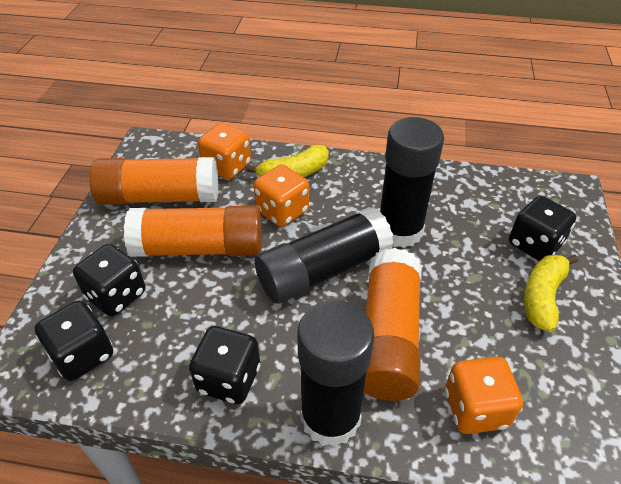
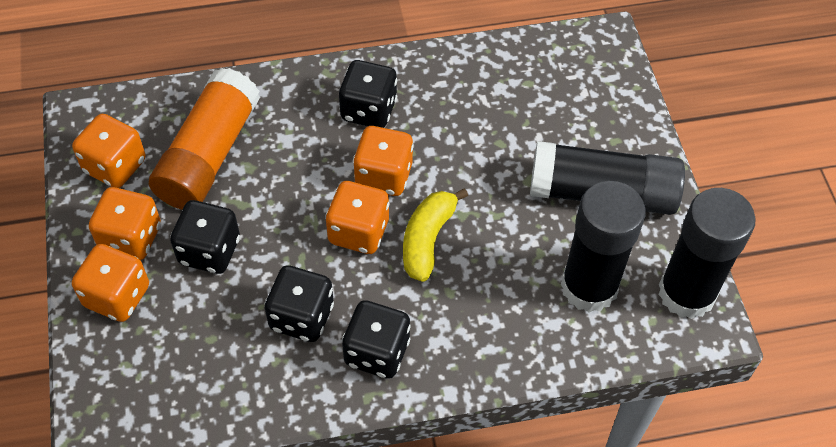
orange dice: 3 -> 5
orange glue stick: 3 -> 1
yellow banana: 2 -> 1

